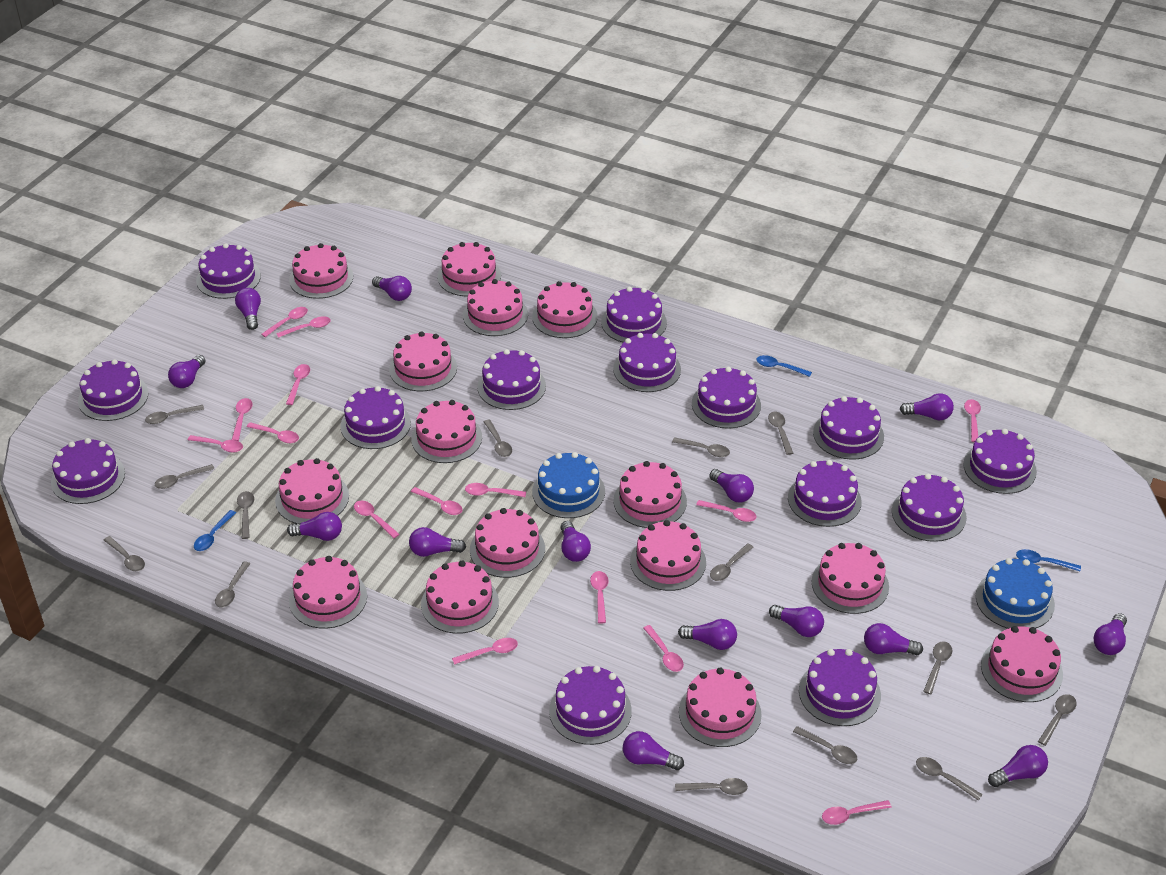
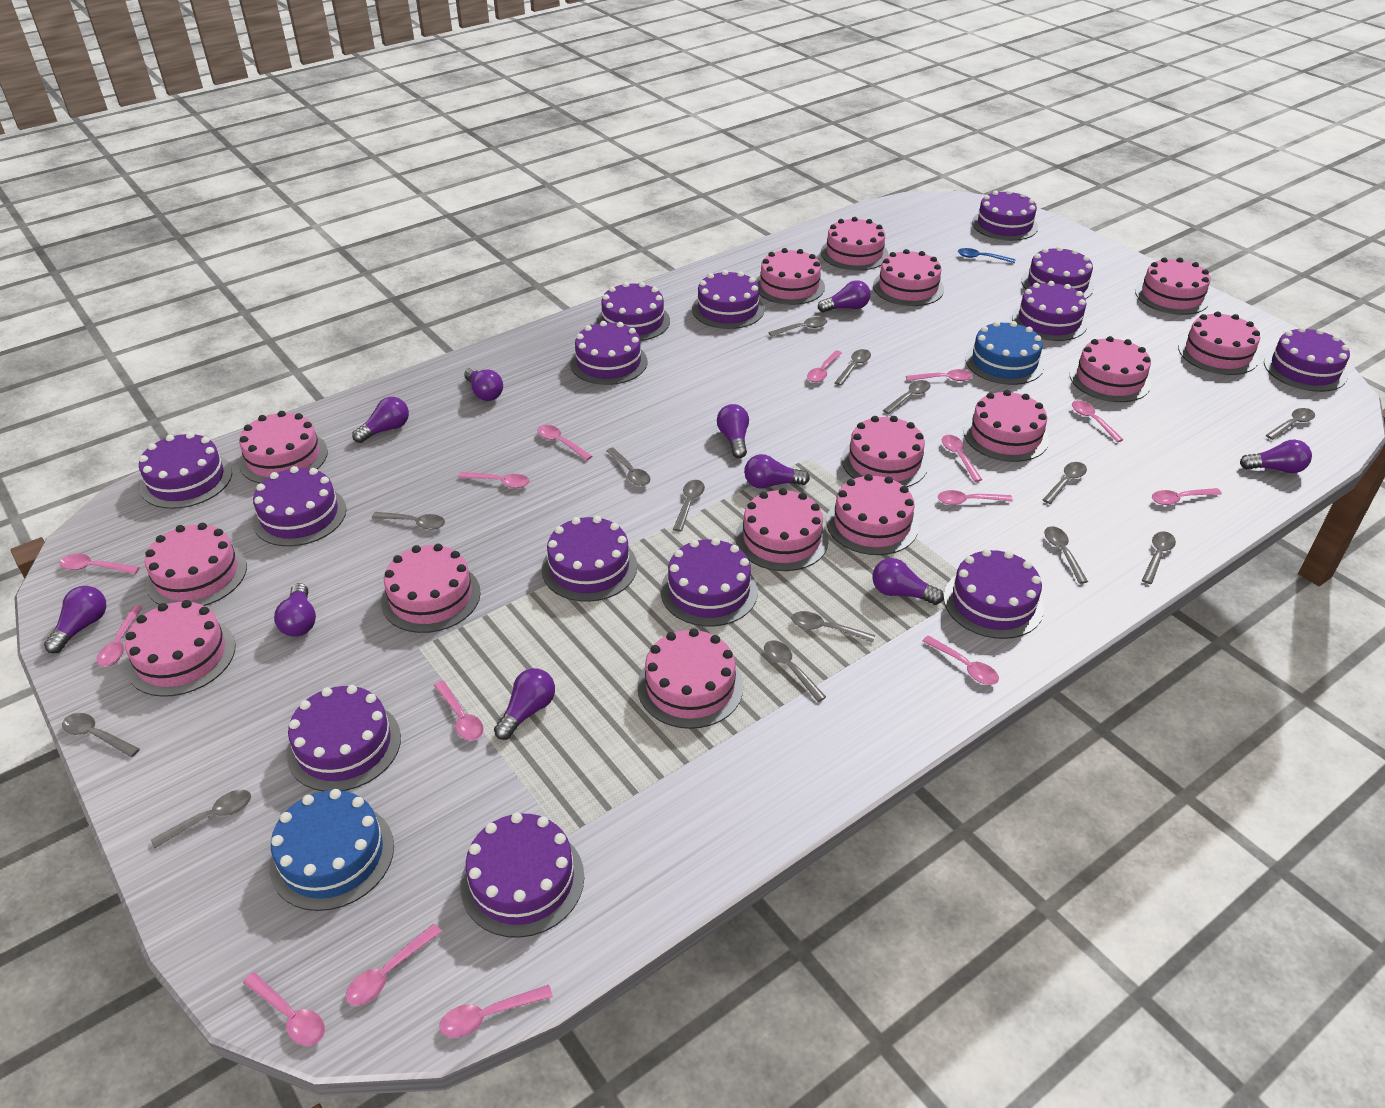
blue spoon: 3 -> 1
purple light bulb: 14 -> 10

